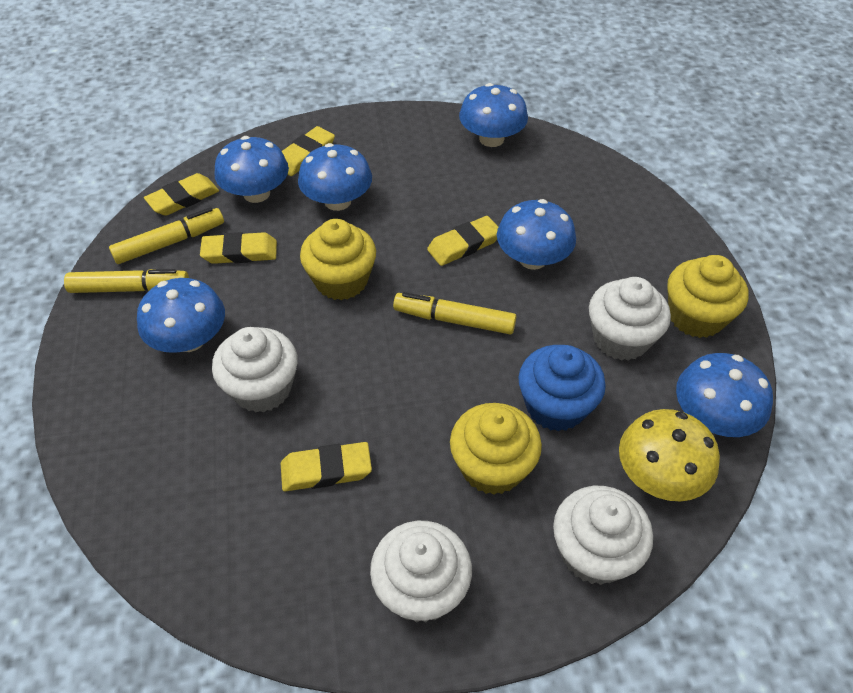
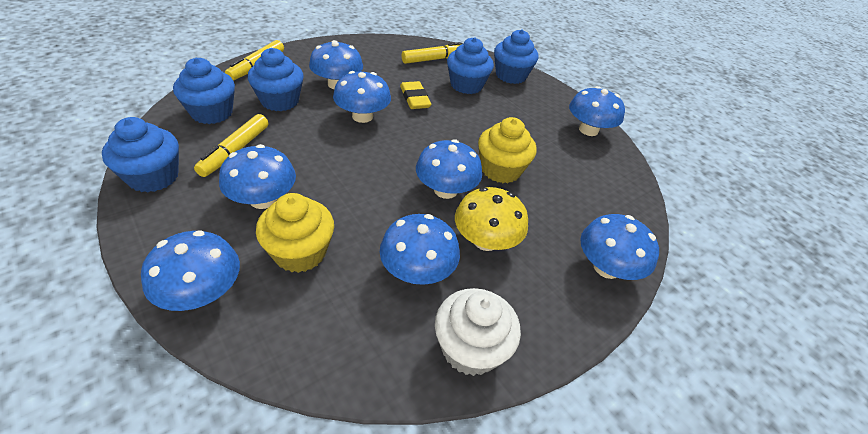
blue cupcake: 1 -> 5
blue mushroom: 6 -> 8
white cupcake: 4 -> 1
yellow cupcake: 3 -> 2
yellow eraser: 5 -> 1

